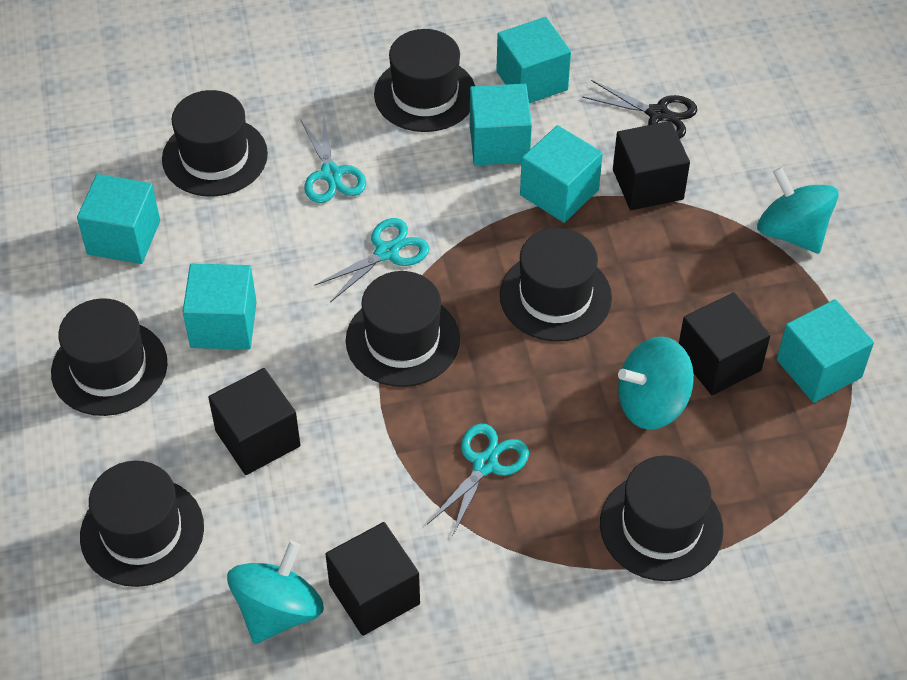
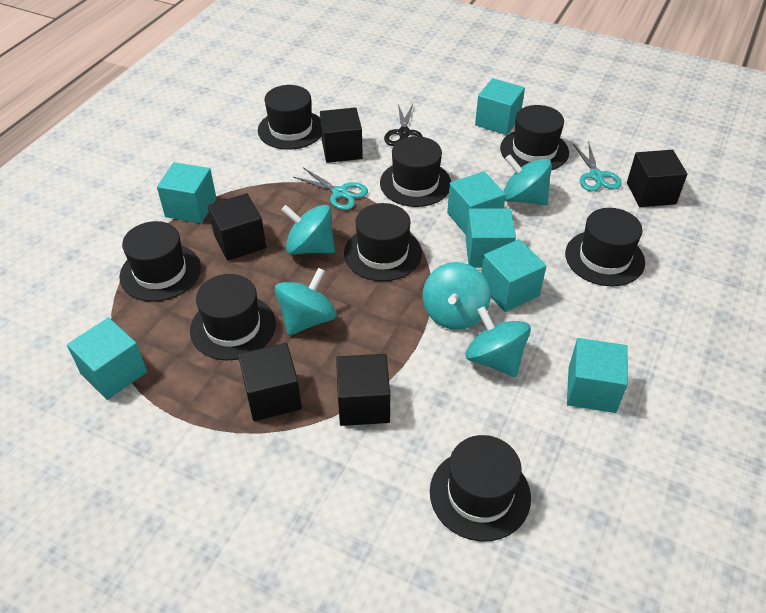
black cube: 4 -> 5
black hat: 7 -> 8
turquoise cube: 6 -> 7
turquoise scissors: 3 -> 2
turquoise spinning top: 3 -> 5

